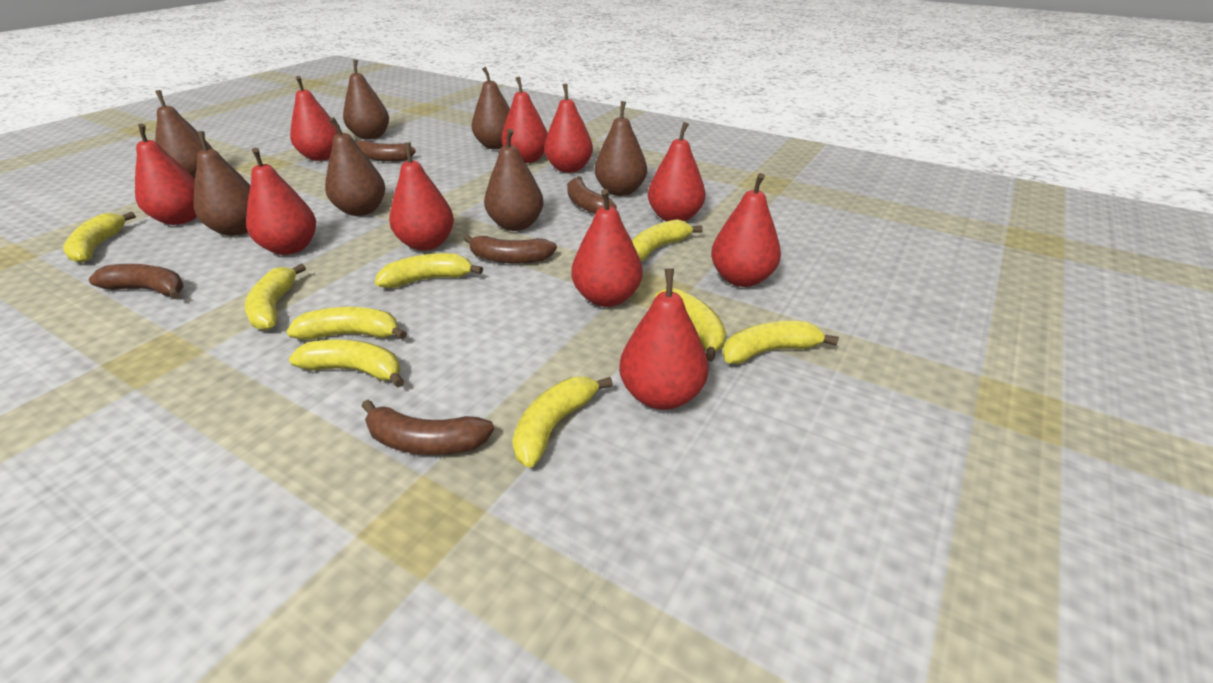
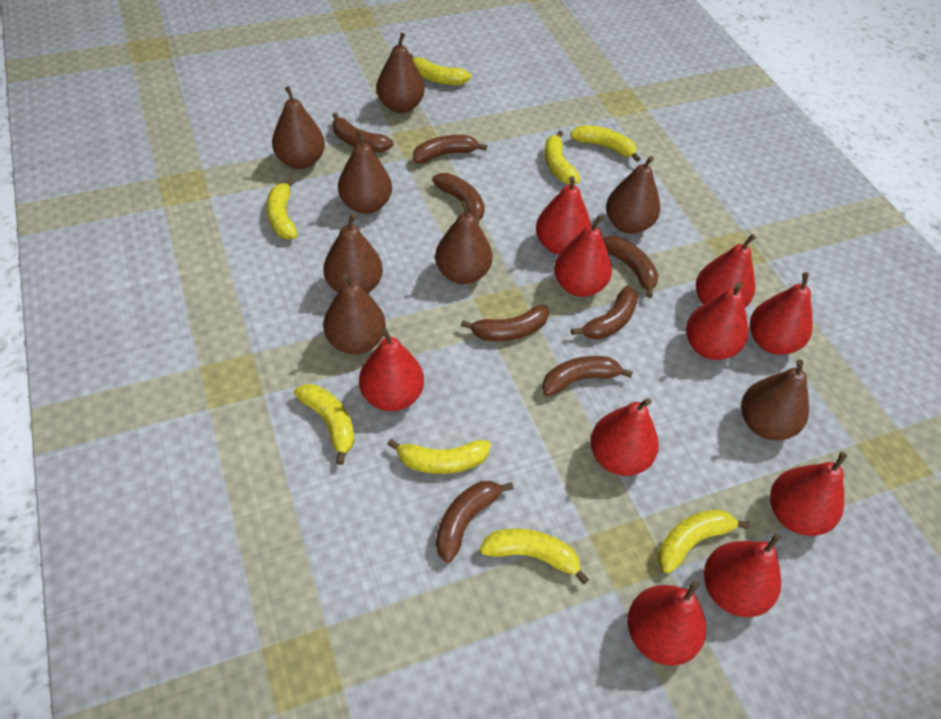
brown banana: 5 -> 8
brown pear: 7 -> 8
yellow banana: 9 -> 8

